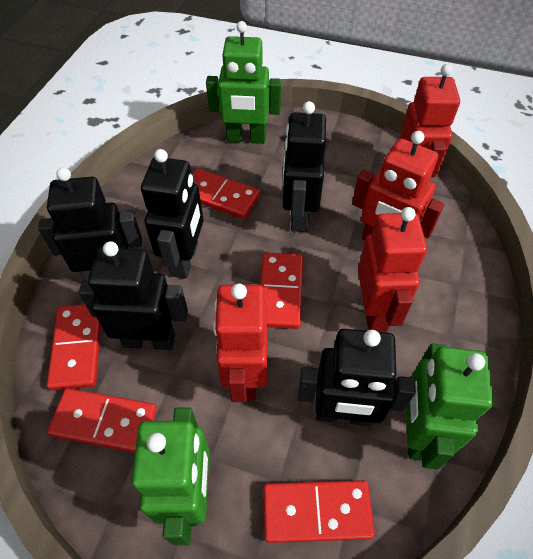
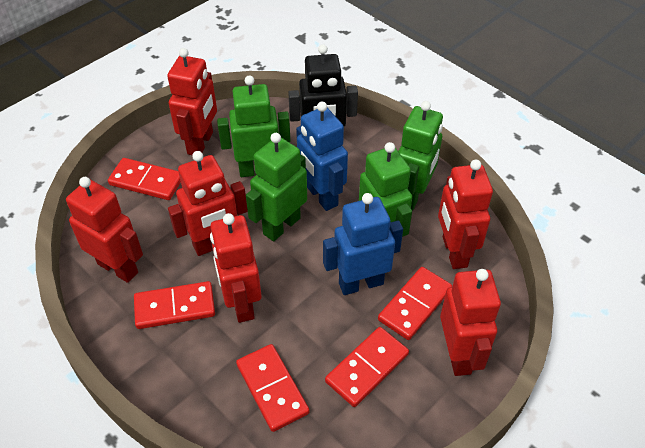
black robot: 5 -> 1
blue robot: 0 -> 2
green robot: 3 -> 4
red robot: 4 -> 6

